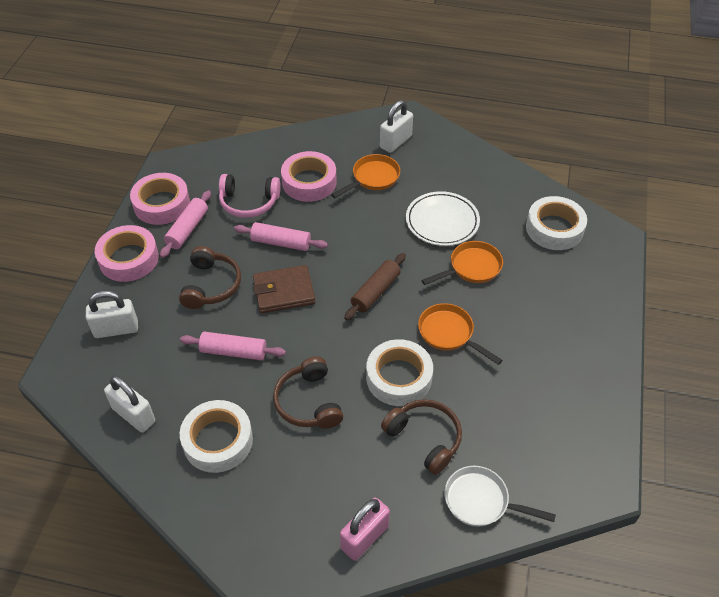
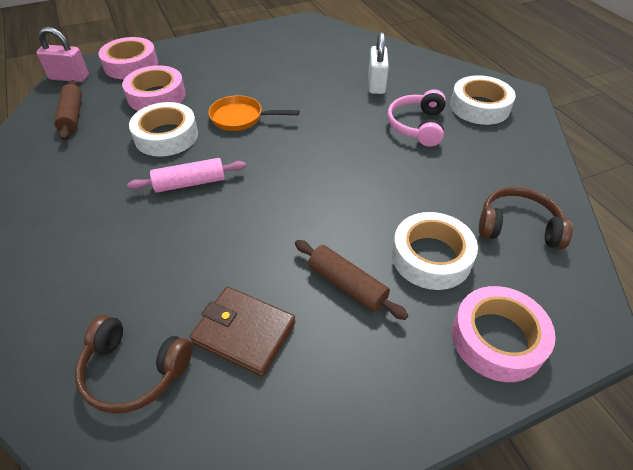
brown headphones: 3 -> 2
brown rolling pin: 1 -> 2
orange pan: 3 -> 1
pink rolling pin: 3 -> 1
white padlock: 3 -> 1
white pan: 1 -> 0
white plate: 1 -> 0

